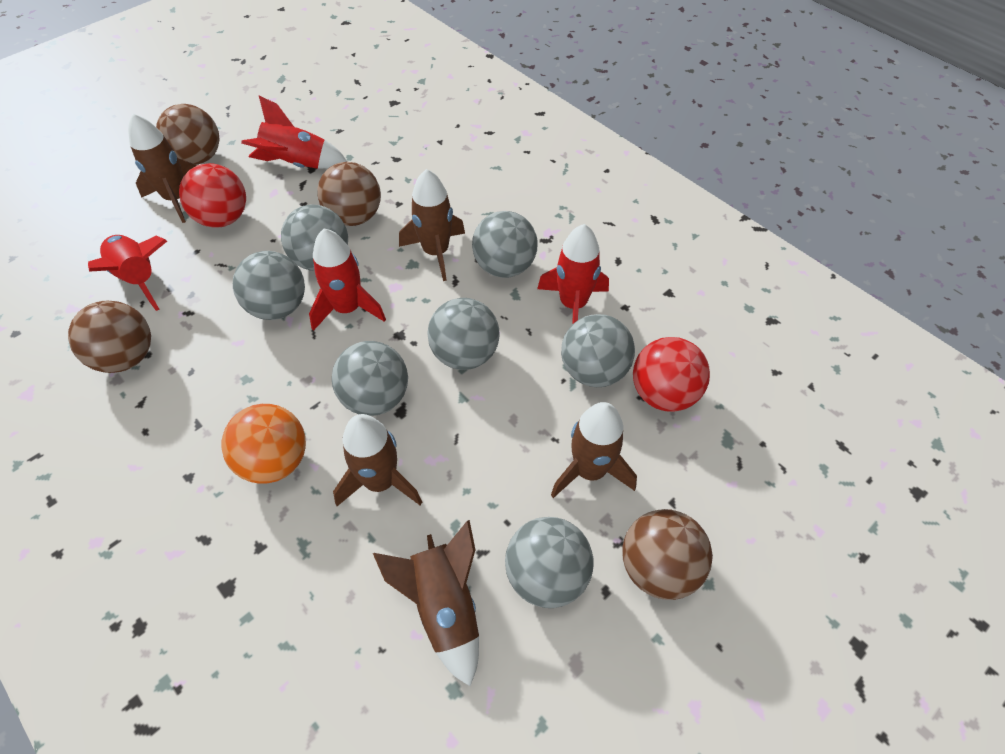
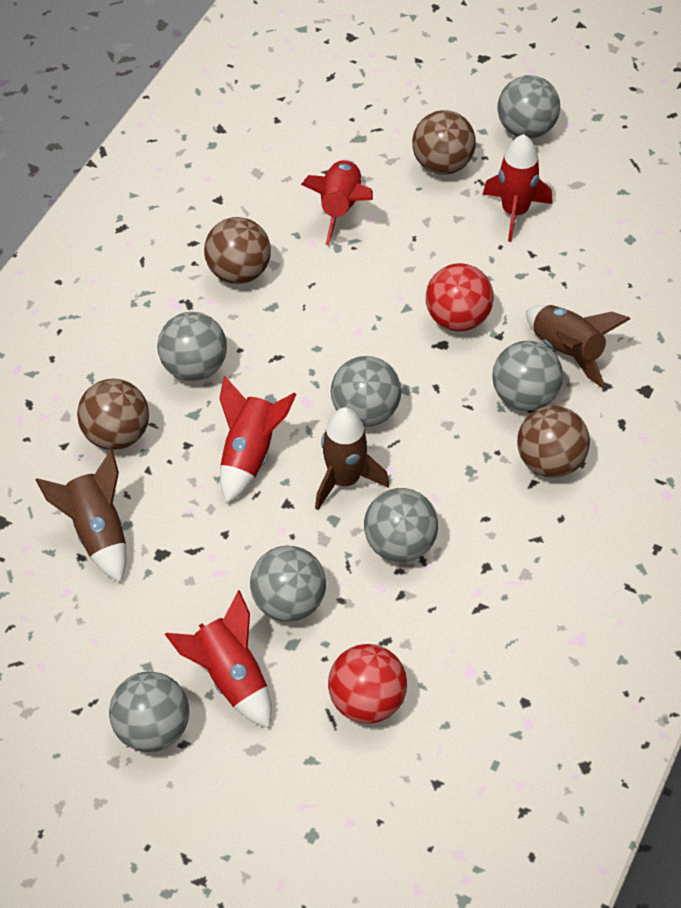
brown rocket: 5 -> 3
orange ball: 1 -> 0

